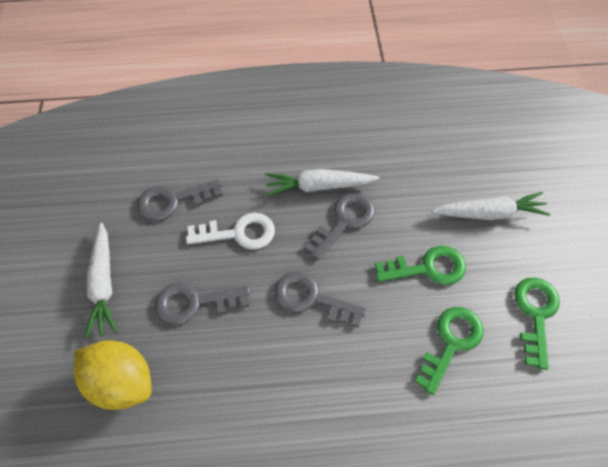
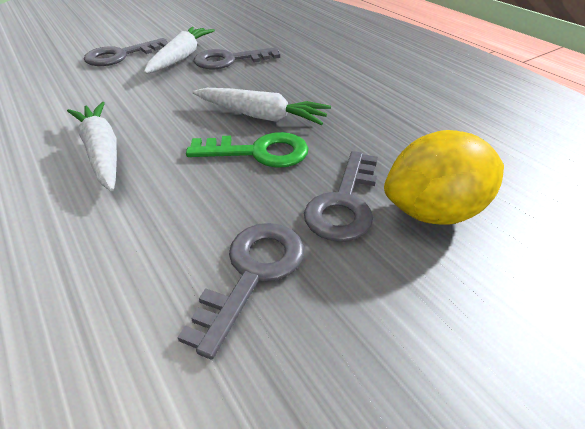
green key: 3 -> 1
white key: 1 -> 0

